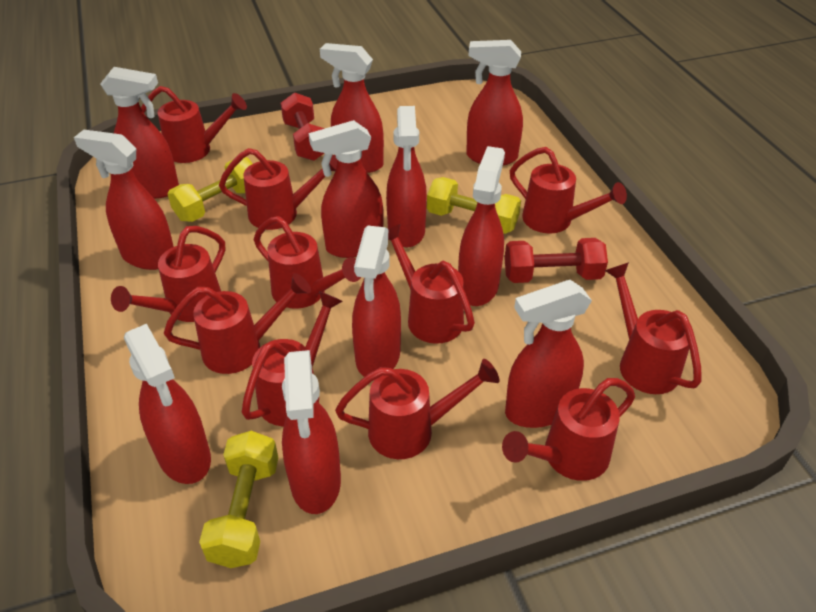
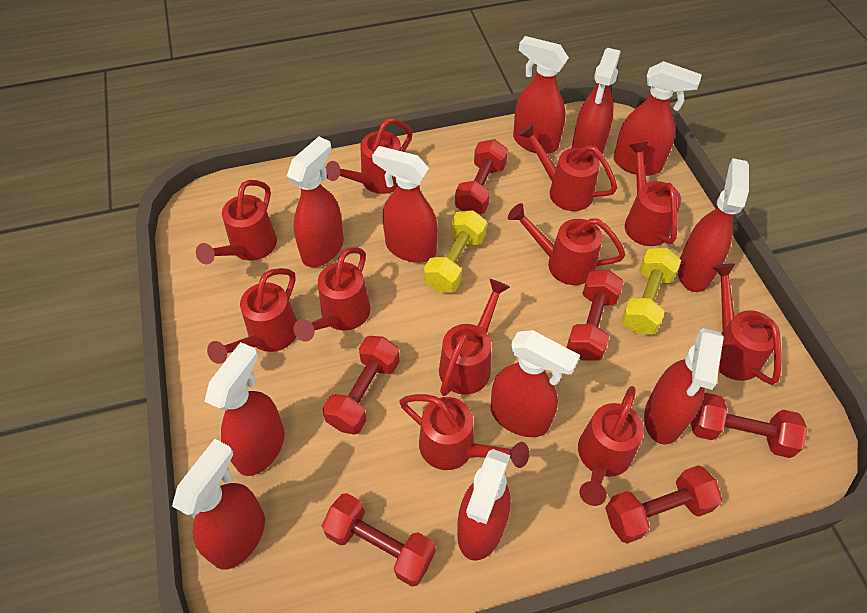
red dumbbell: 2 -> 6
yellow dumbbell: 3 -> 2

